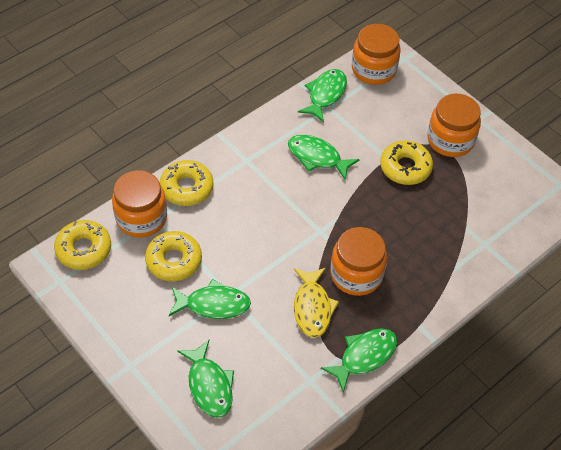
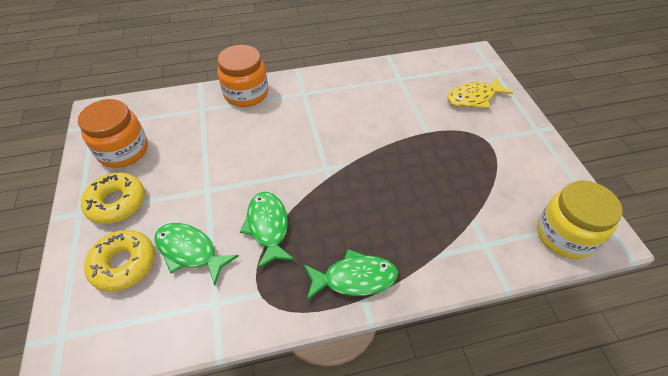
green fish: 5 -> 3
orange jar: 4 -> 2
yellow donut: 4 -> 2
yellow jar: 0 -> 1

